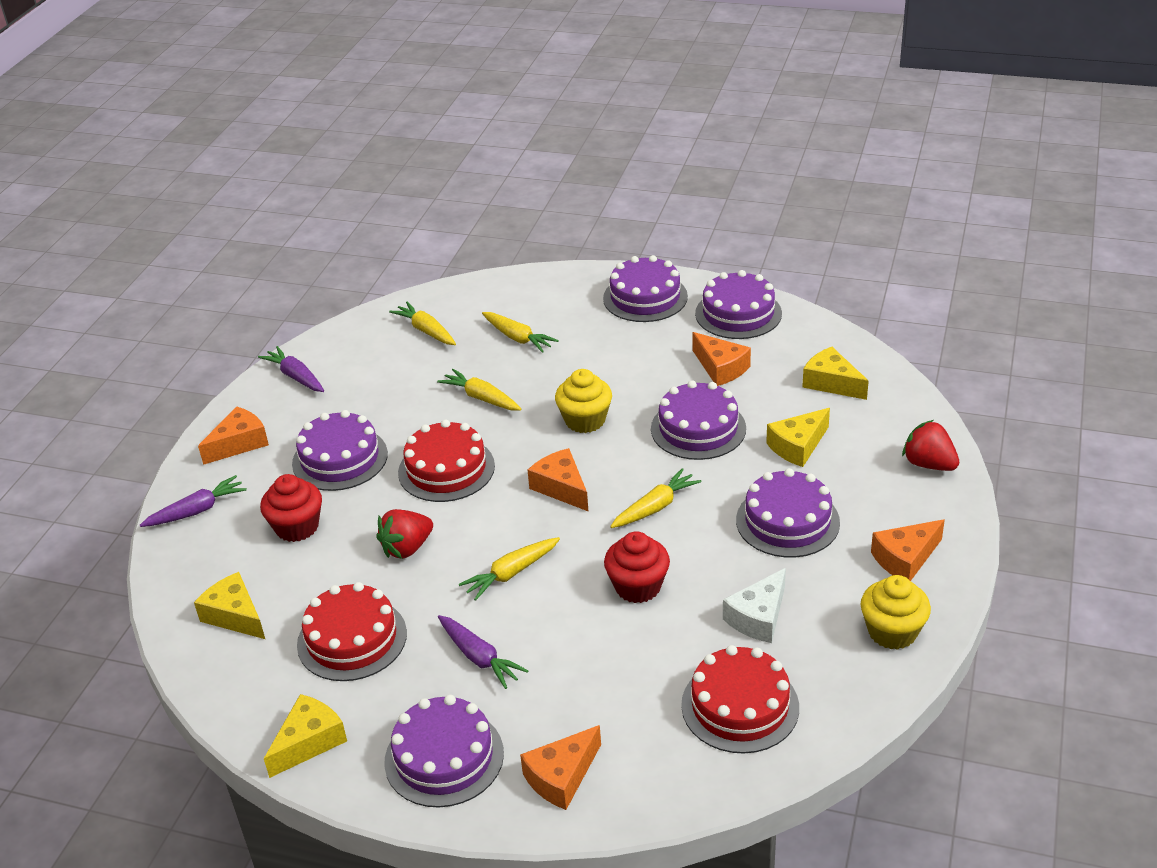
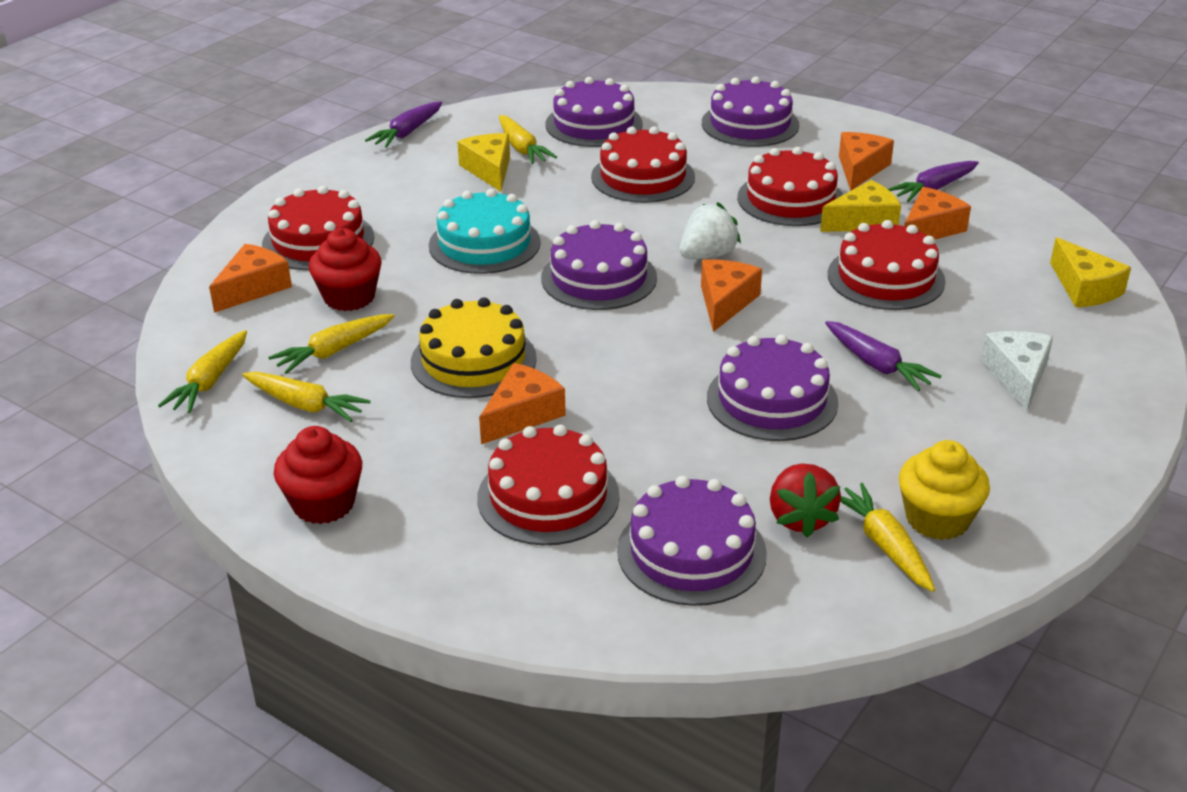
purple cake: 6 -> 5
red cake: 3 -> 5
red strawberry: 2 -> 1
turquoise cake: 0 -> 1
white strawberry: 0 -> 1
yellow cake: 0 -> 1
yellow cheese: 4 -> 3
yellow cupcake: 2 -> 1

